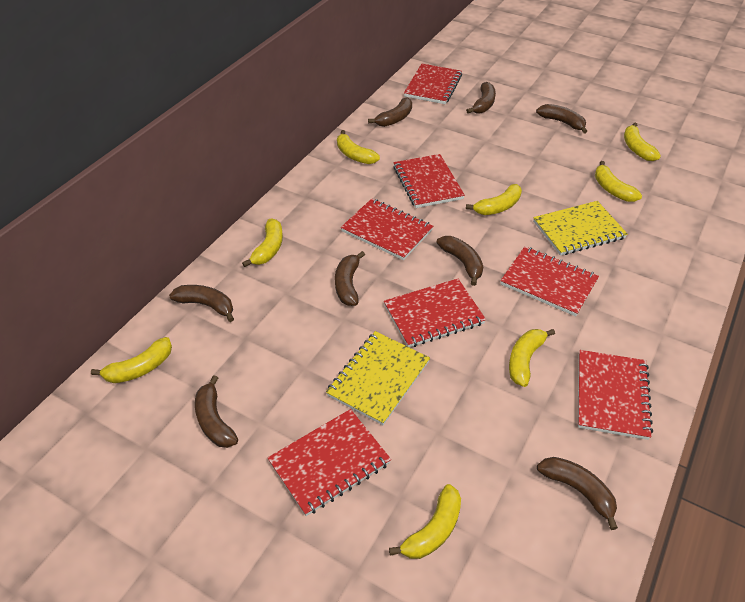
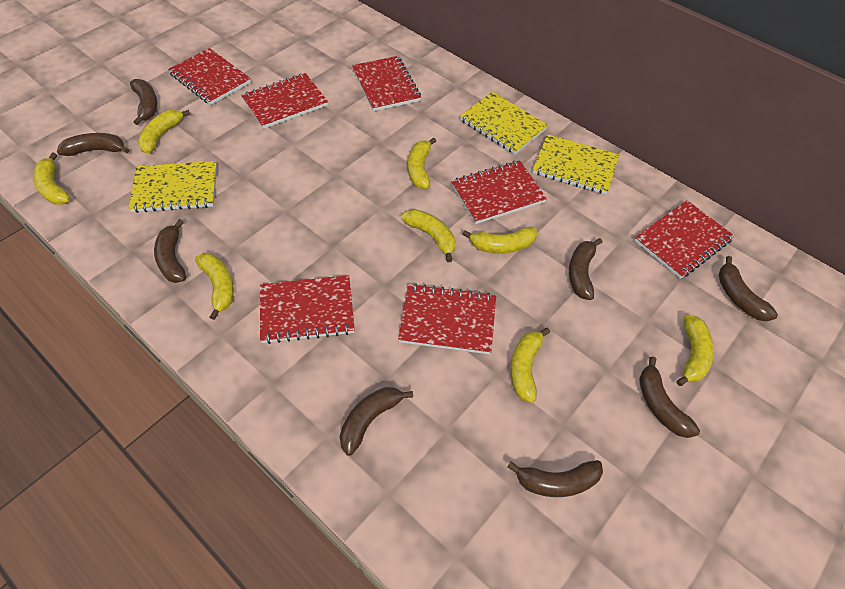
yellow notebook: 2 -> 3

